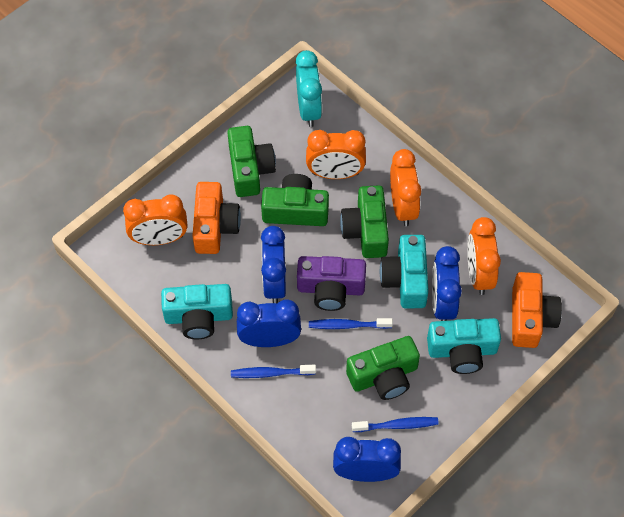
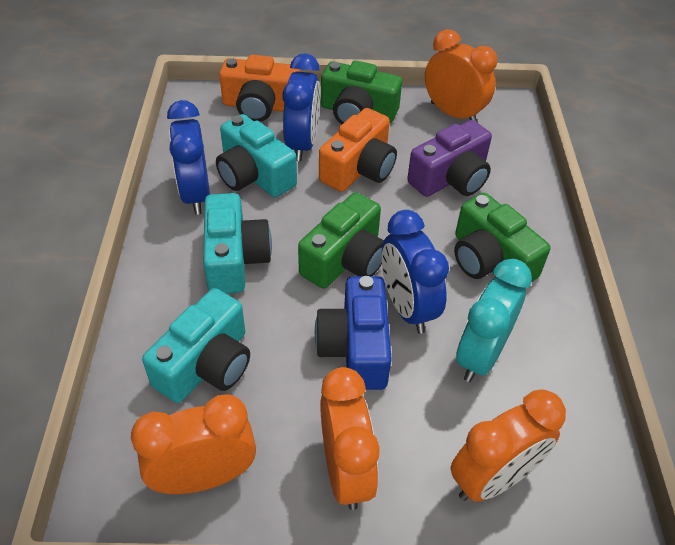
blue camera: 0 -> 1
blue clock: 4 -> 3
blue toothbrush: 3 -> 0
green camera: 4 -> 3

